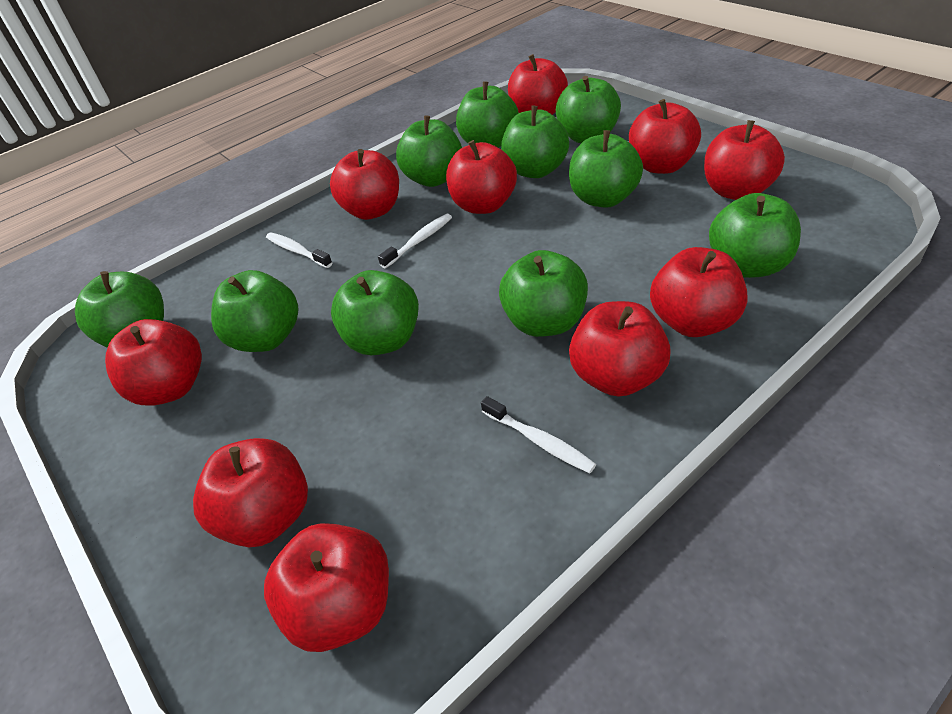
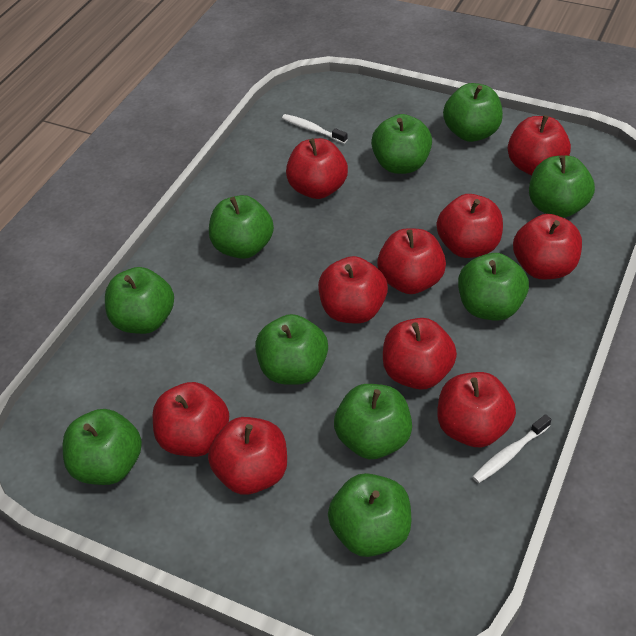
white toothbrush: 3 -> 2

